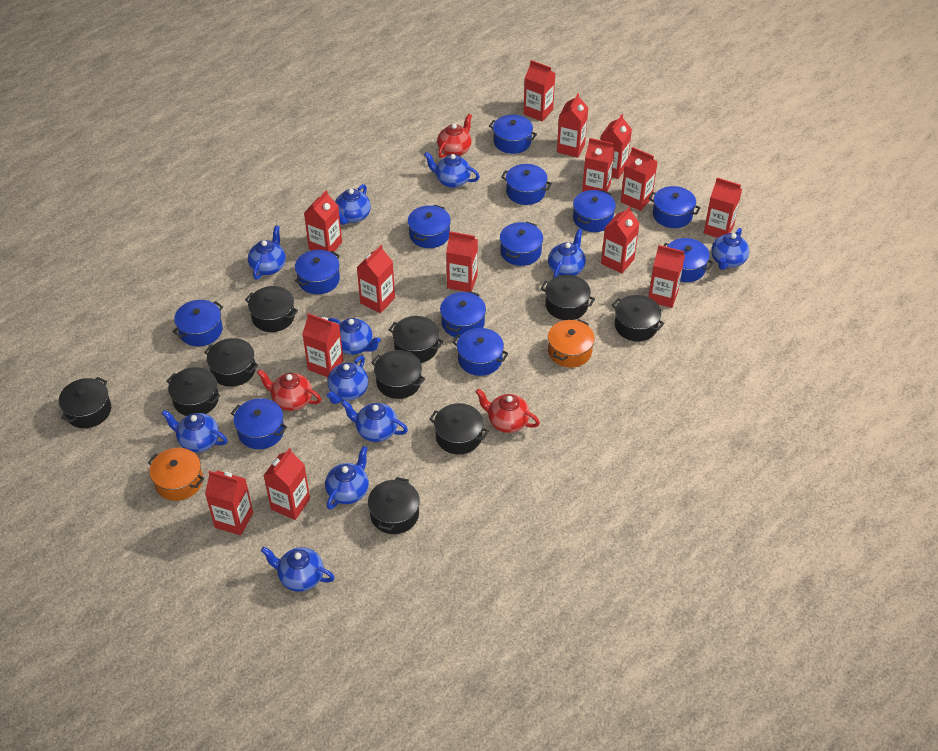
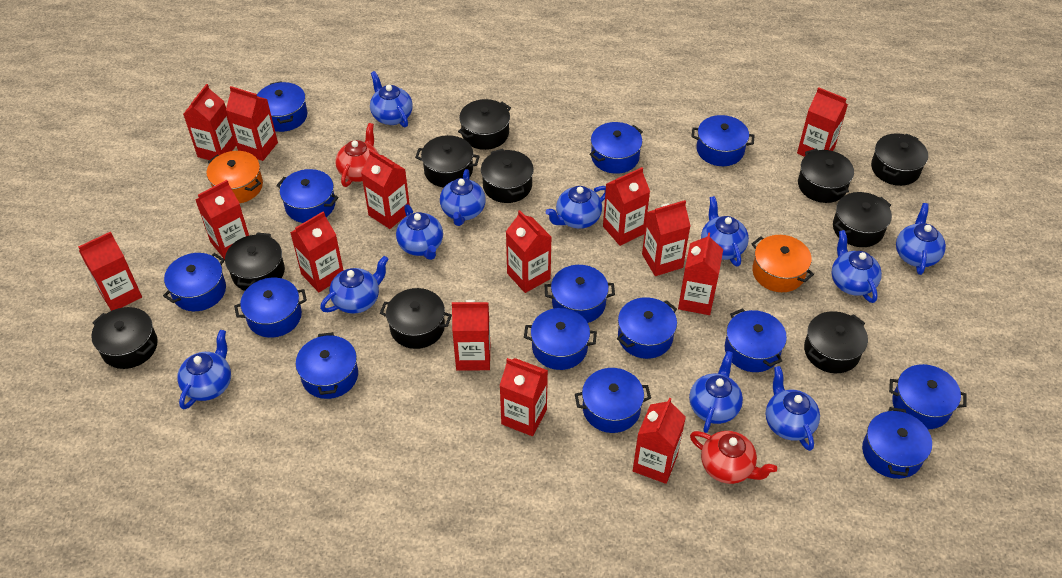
blue pot: 12 -> 14
red teapot: 3 -> 2

